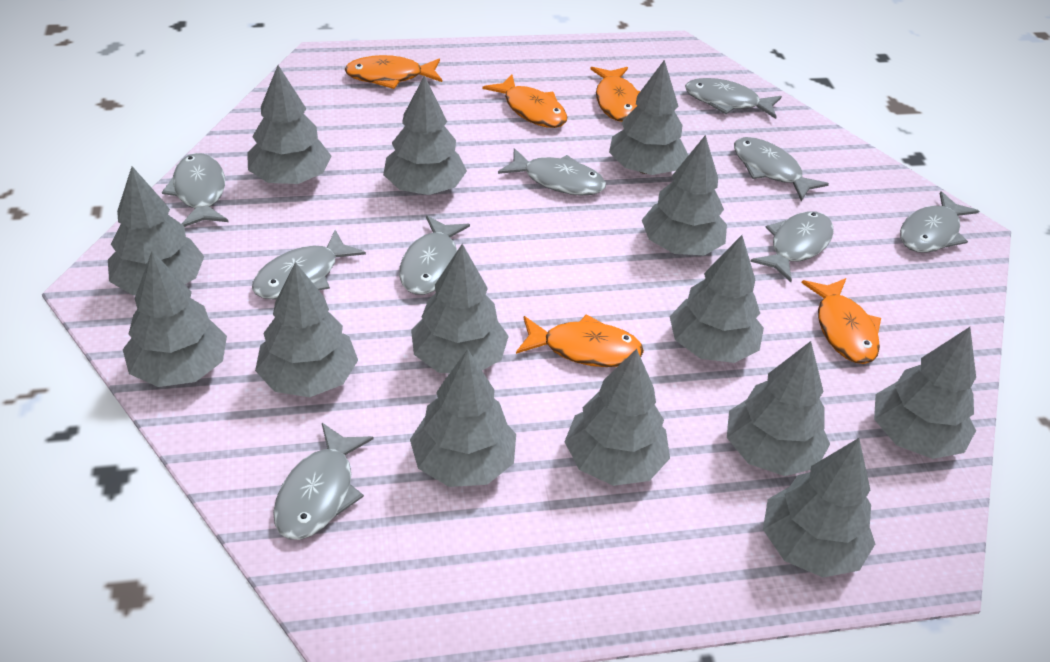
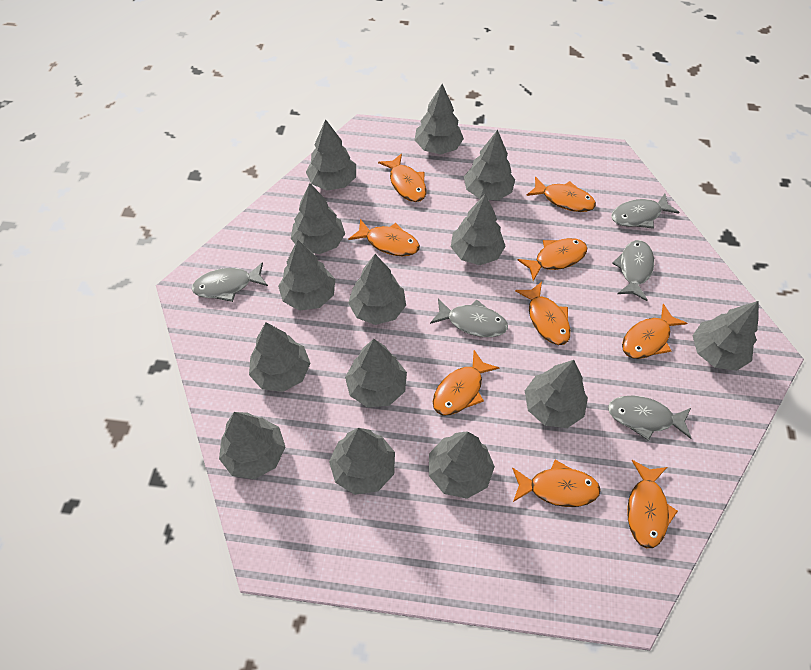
grey fish: 9 -> 5
orange fish: 5 -> 9

